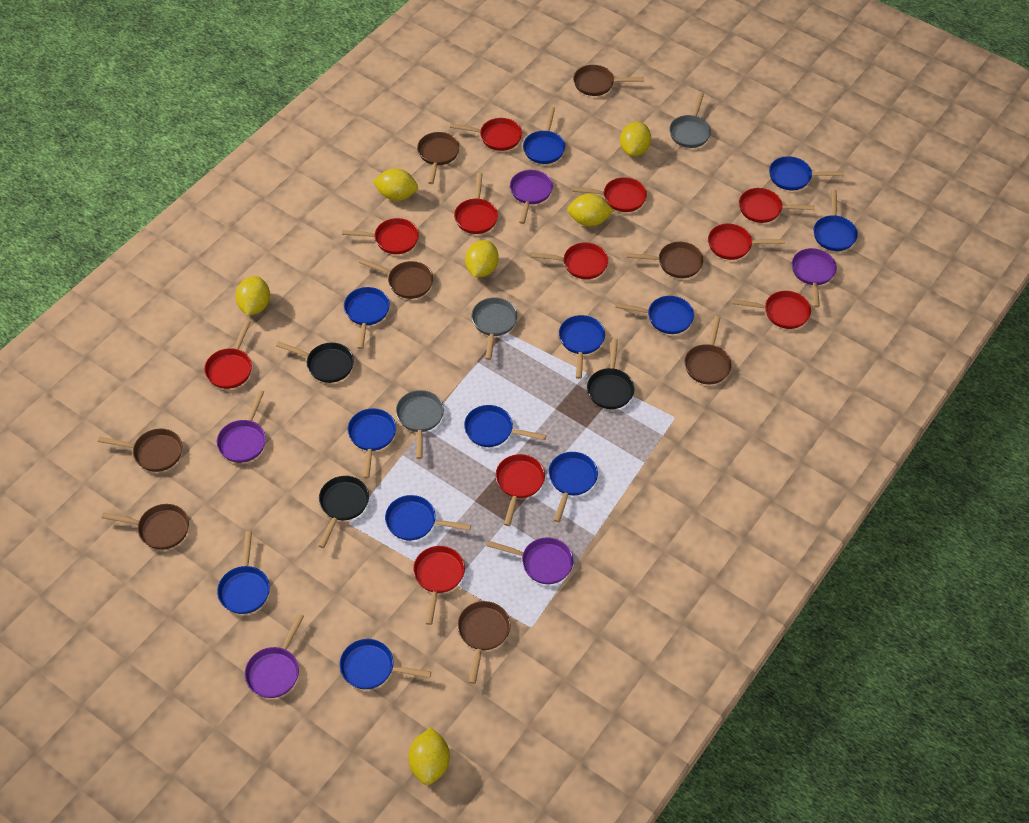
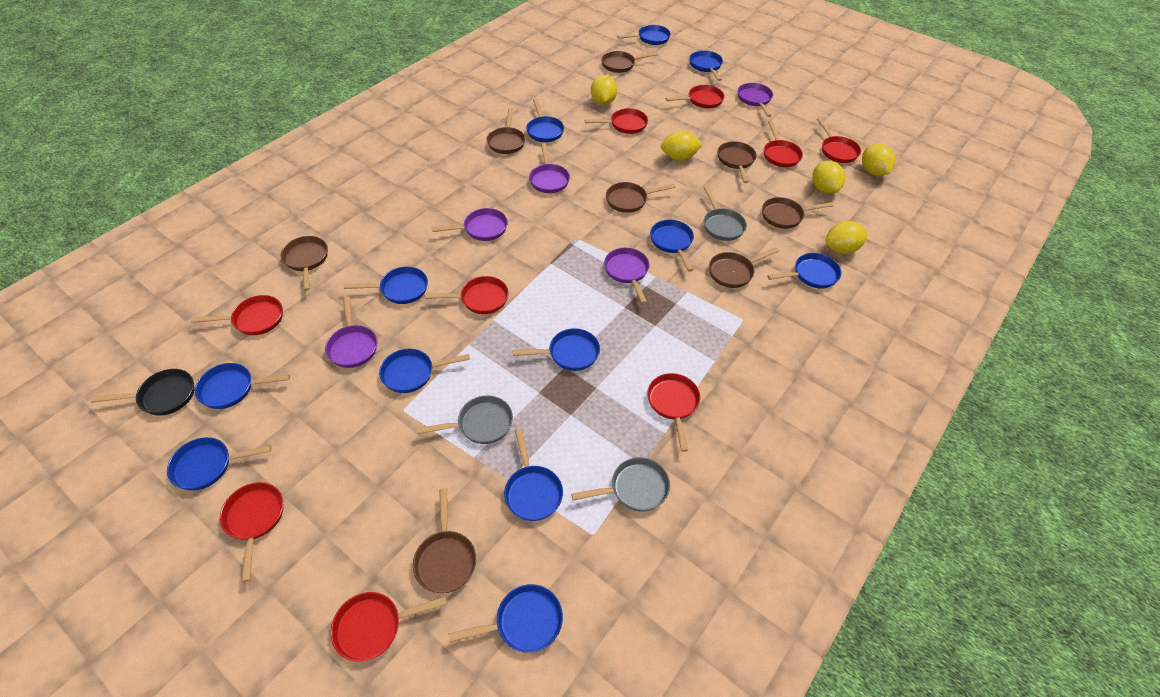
black pan: 3 -> 1
red pan: 11 -> 9
yellow lemon: 6 -> 5

